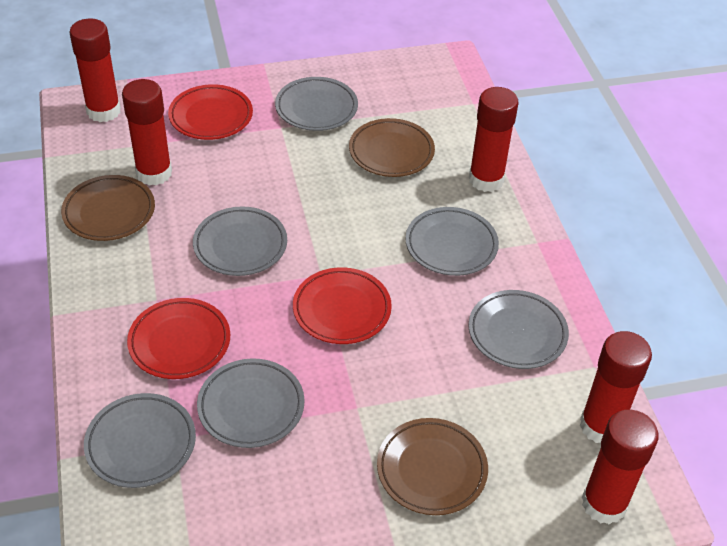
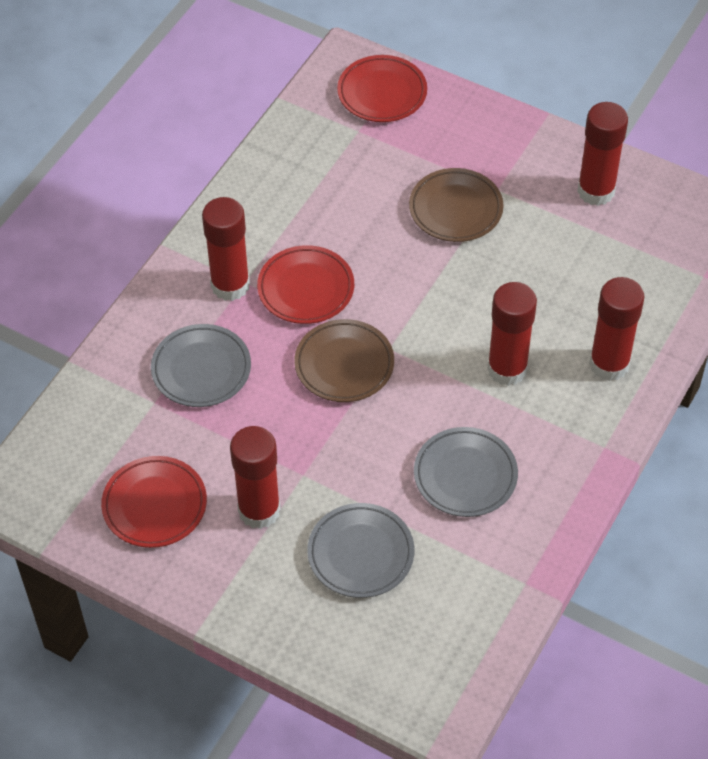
brown plate: 3 -> 2
grey plate: 6 -> 3

